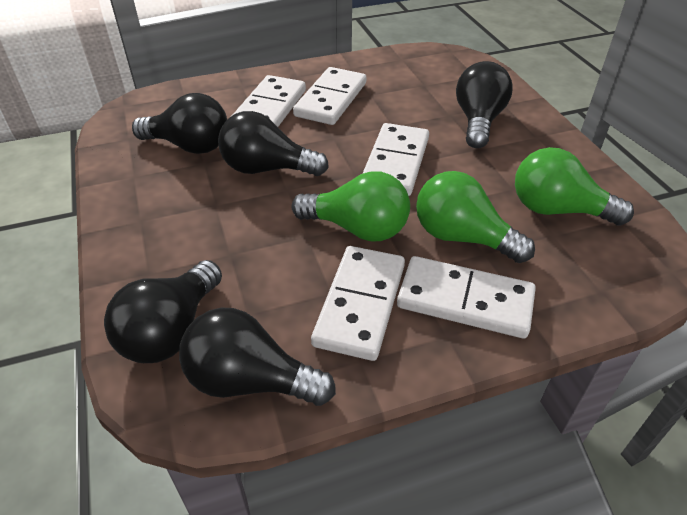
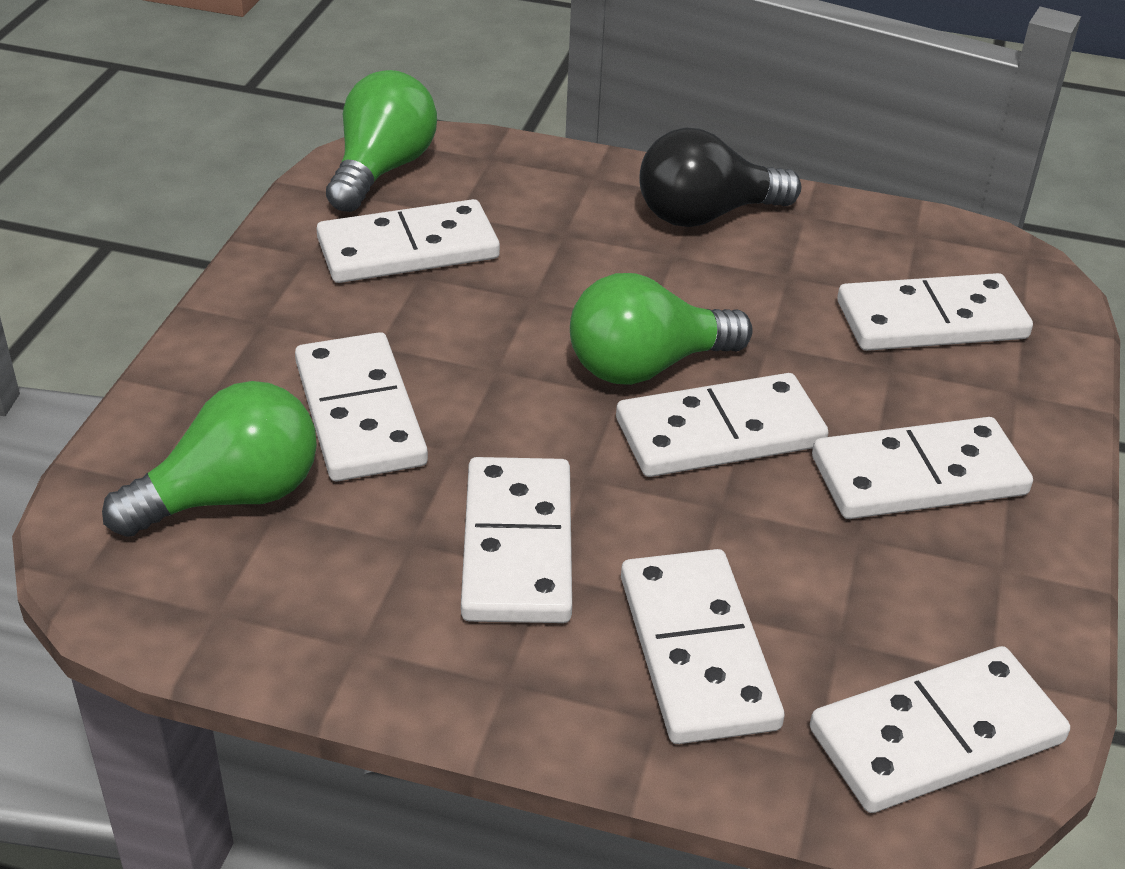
black light bulb: 5 -> 1
white domino: 5 -> 8

